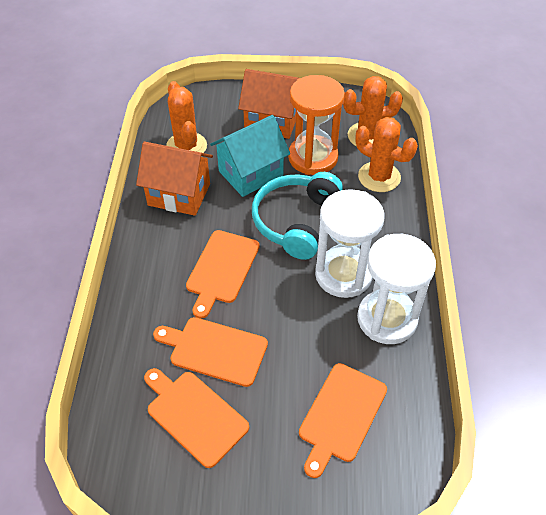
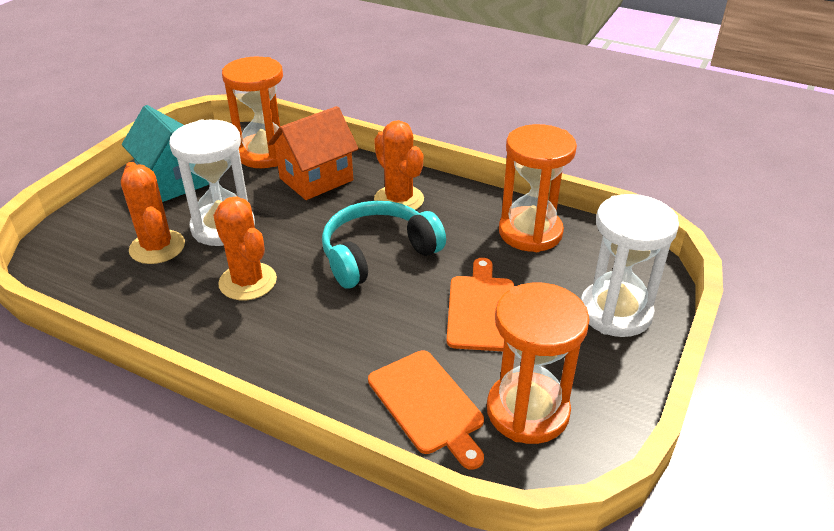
orange cutting board: 4 -> 2
orange hourglass: 1 -> 3
orange house: 2 -> 1

